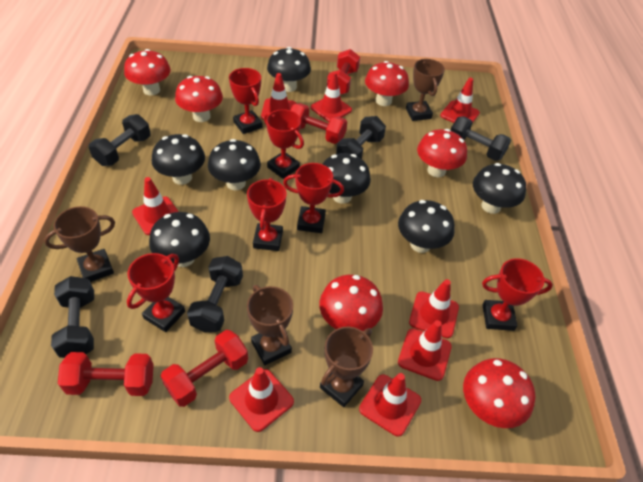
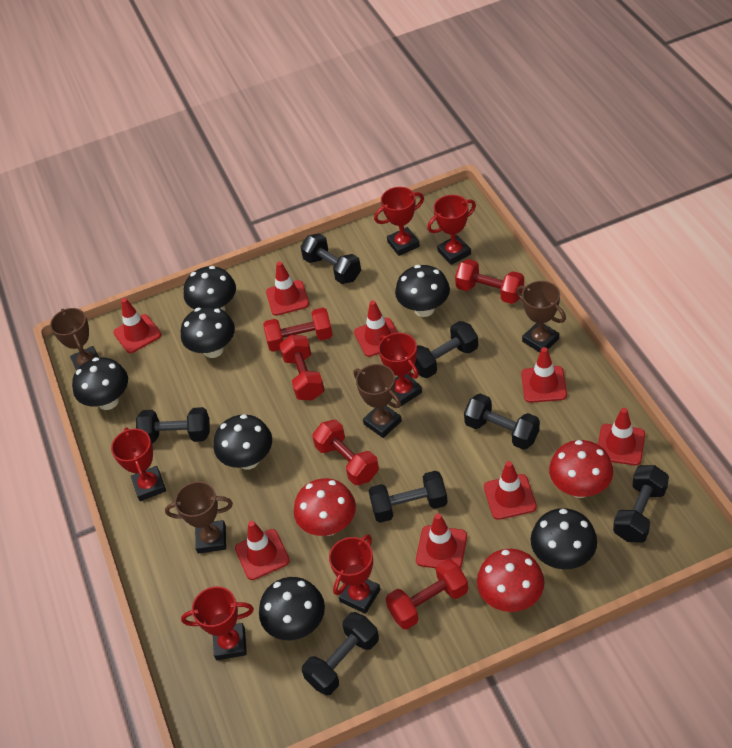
black dumbbell: 5 -> 7
red dumbbell: 4 -> 5
red mushroom: 6 -> 3

